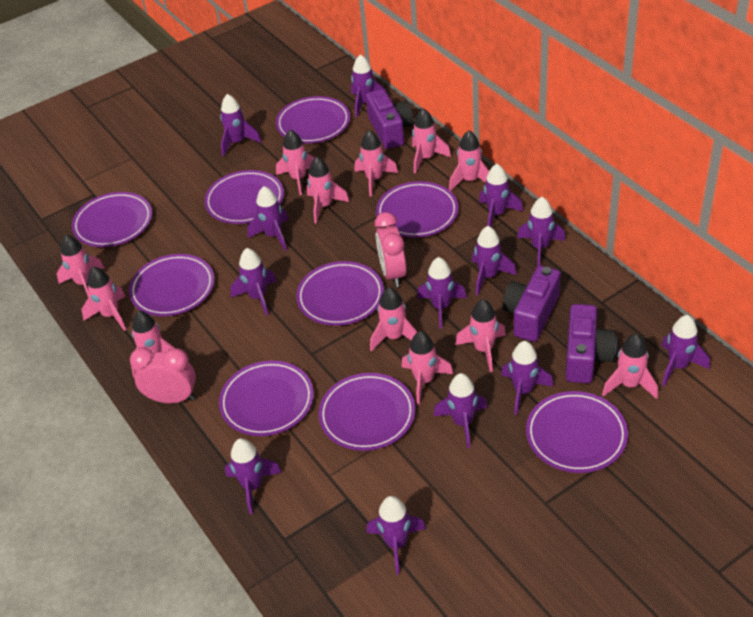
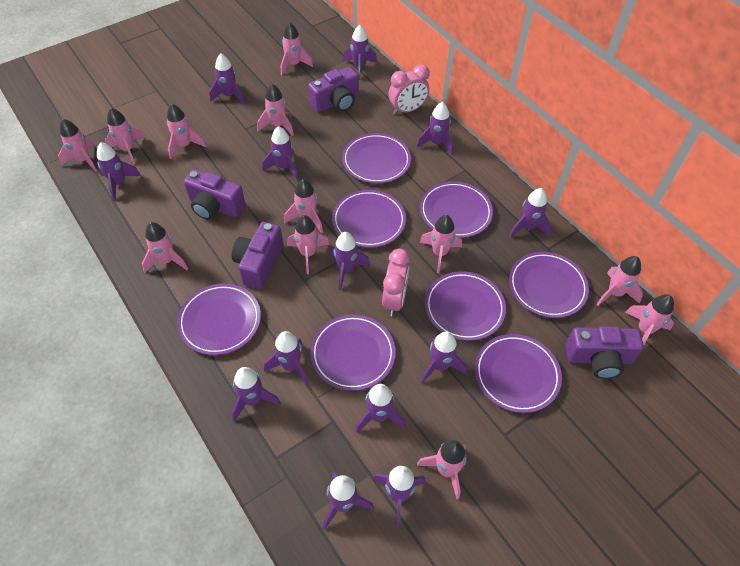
purple camera: 3 -> 4
purple plate: 9 -> 8

